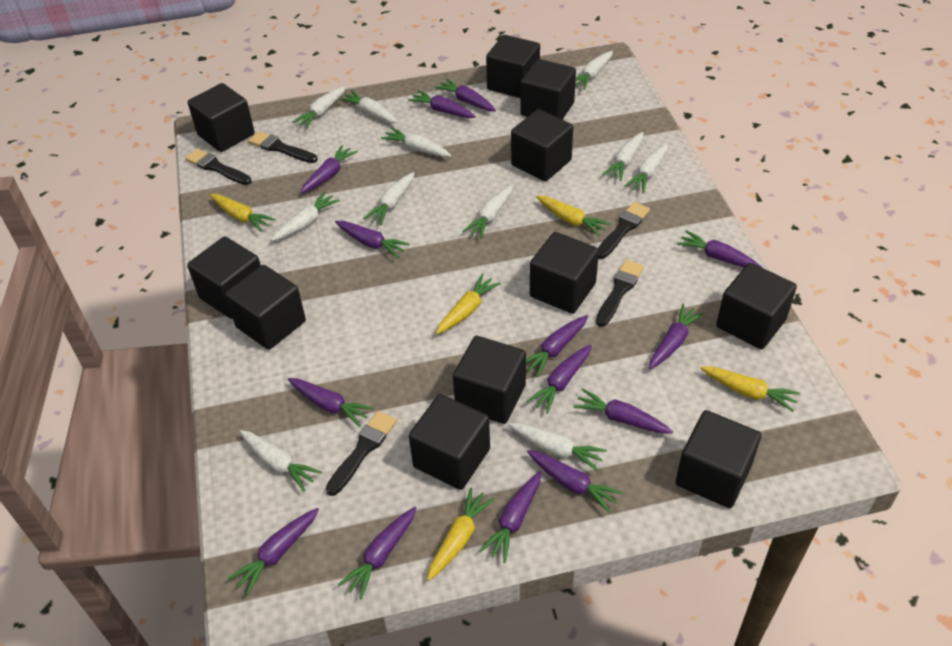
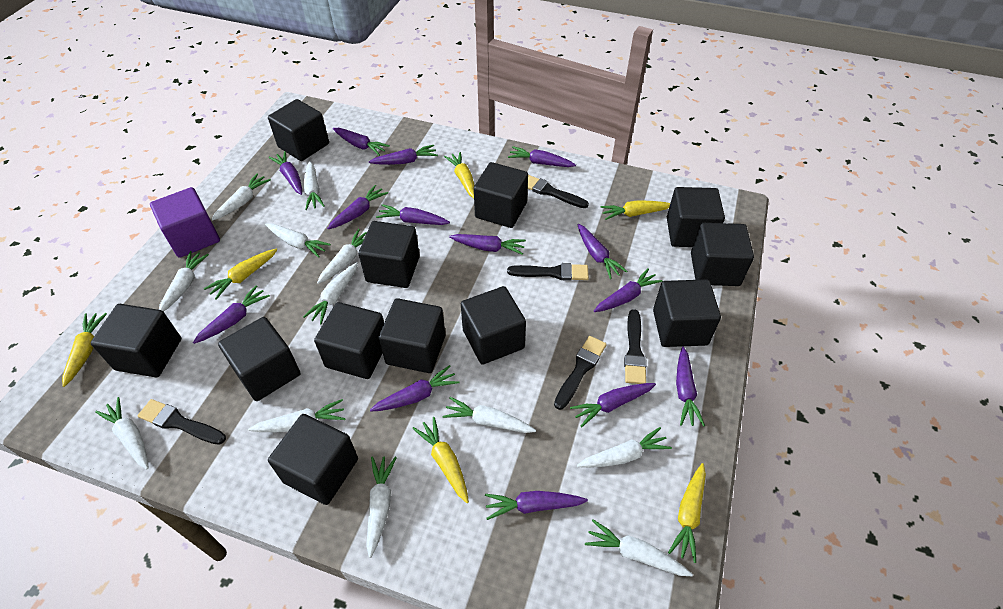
black cube: 11 -> 12
purple cube: 0 -> 1
white carrot: 11 -> 12
yellow carrot: 5 -> 6

